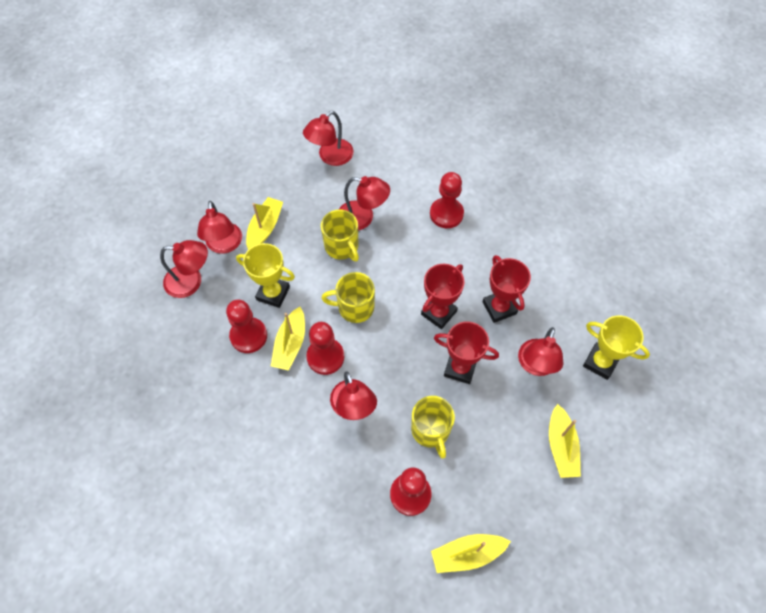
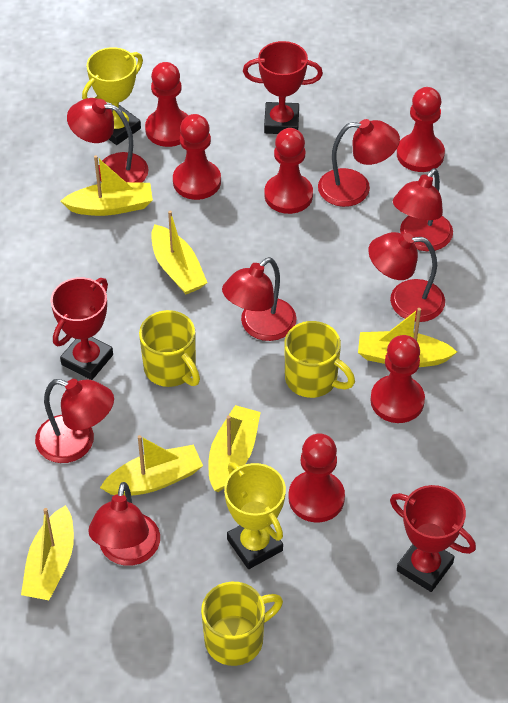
red lamp: 6 -> 7
red pawn: 4 -> 6
yellow boat: 4 -> 6

